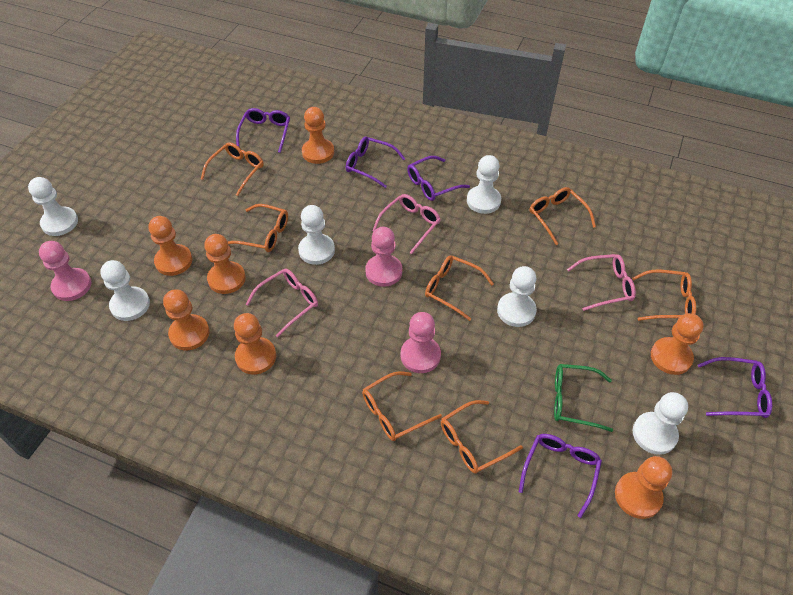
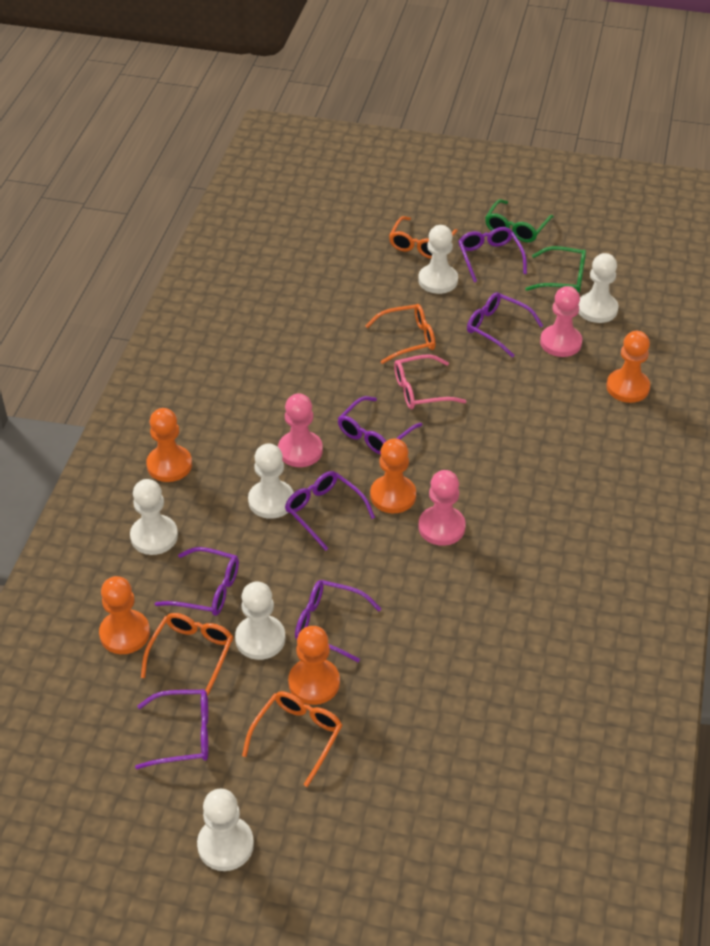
green glasses: 1 -> 2
orange glasses: 7 -> 4
orange pawn: 7 -> 5
pink glasses: 3 -> 1
purple glasses: 5 -> 7

